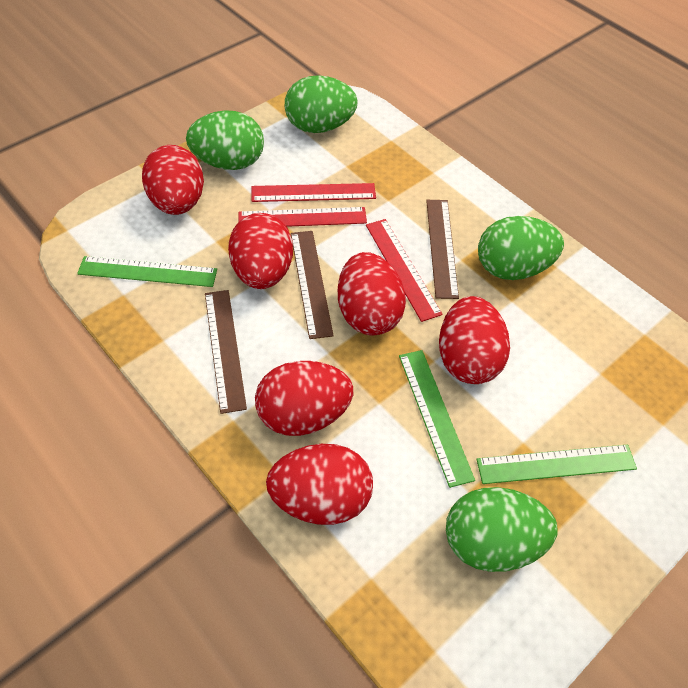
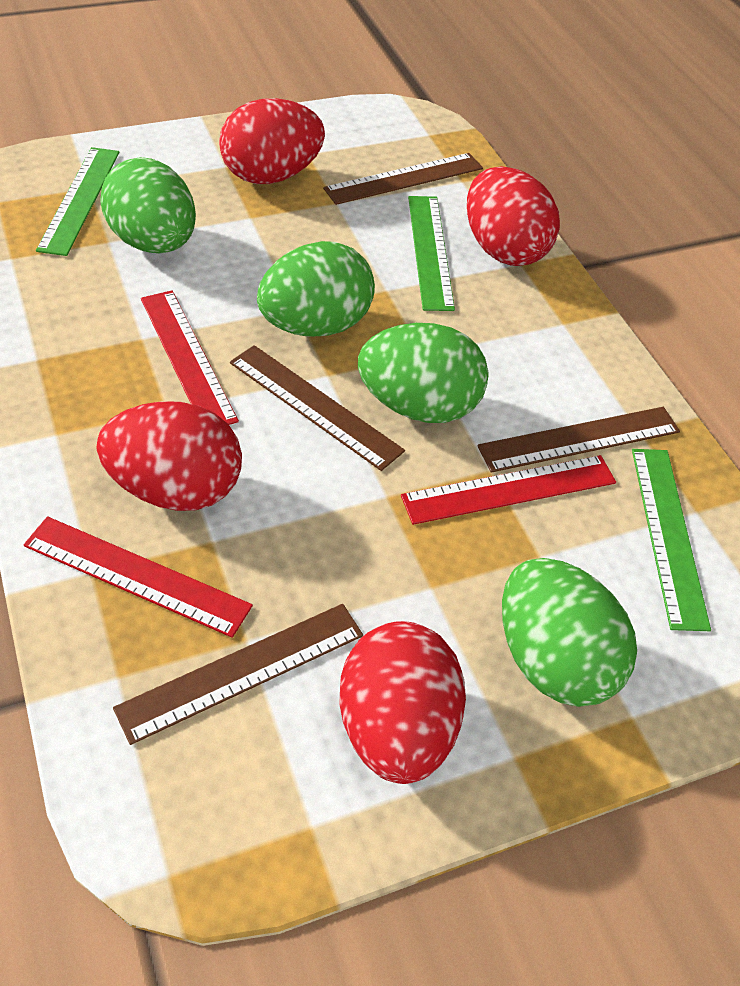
brown ruler: 3 -> 4
red egg: 6 -> 4

